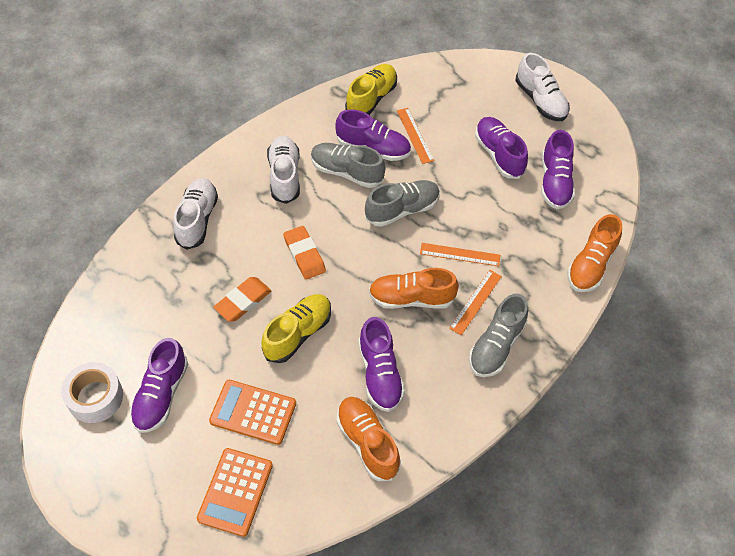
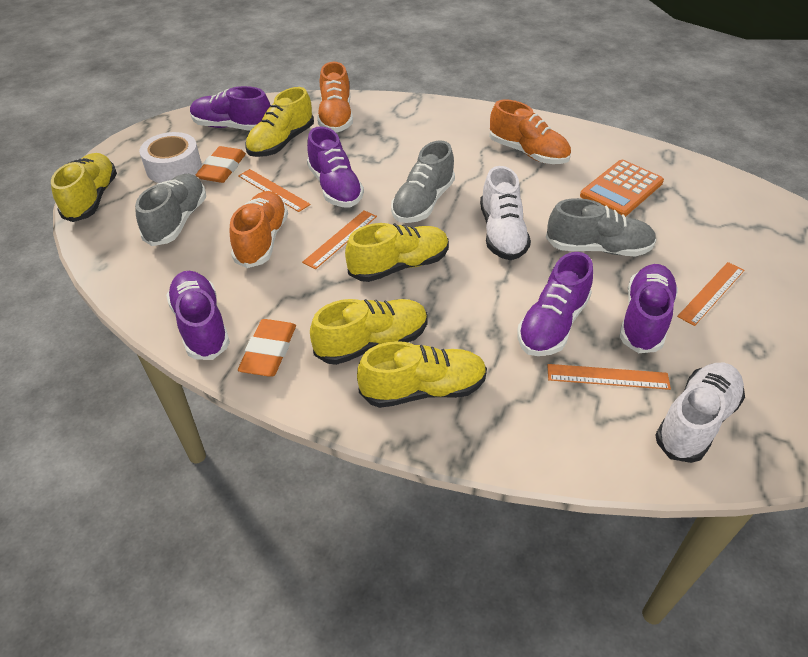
orange calculator: 2 -> 1
orange ruler: 3 -> 4
white shoe: 3 -> 2
yellow shoe: 2 -> 5

